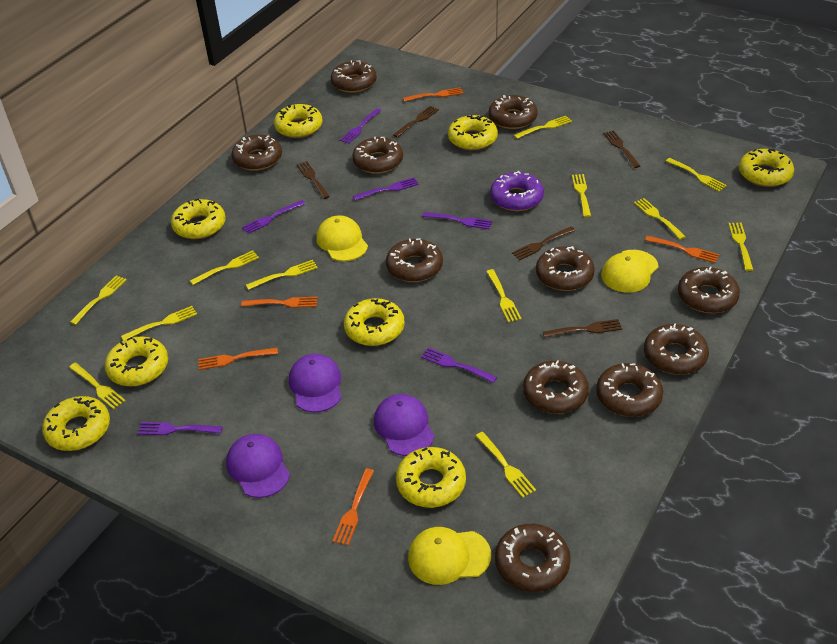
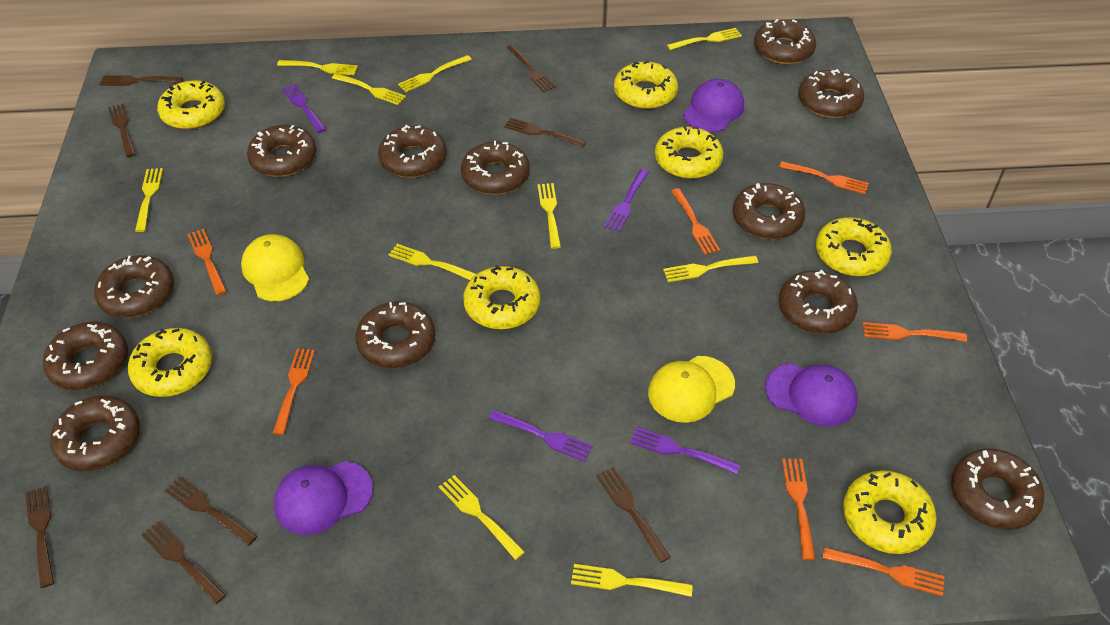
brown donut: 11 -> 12
brown fork: 5 -> 8
orange fork: 5 -> 7
purple donut: 1 -> 0
purple fork: 6 -> 4
yellow cap: 3 -> 2
yellow donut: 8 -> 7
yellow fork: 12 -> 10

